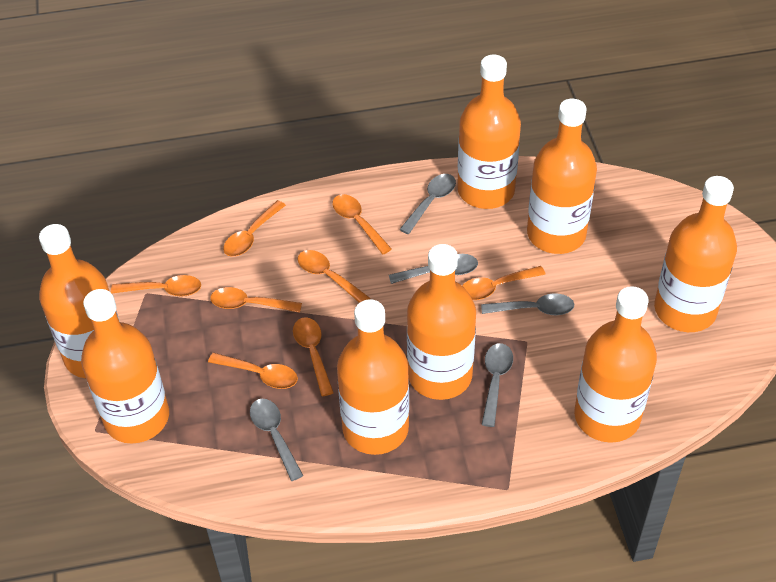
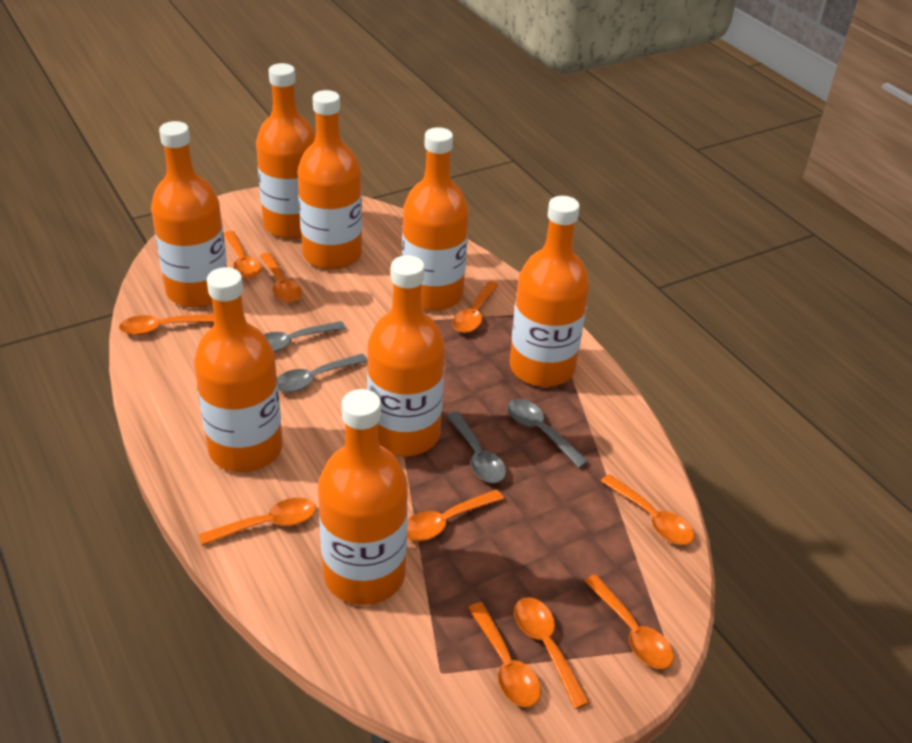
grey spoon: 5 -> 4
orange spoon: 8 -> 10

